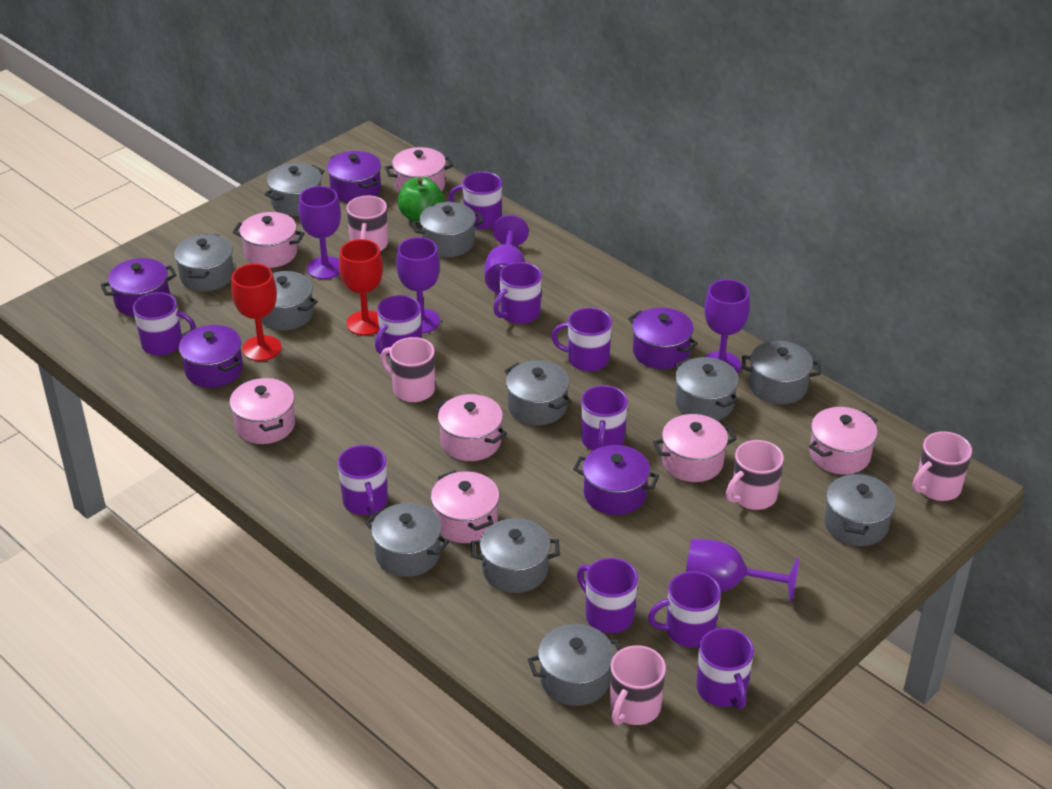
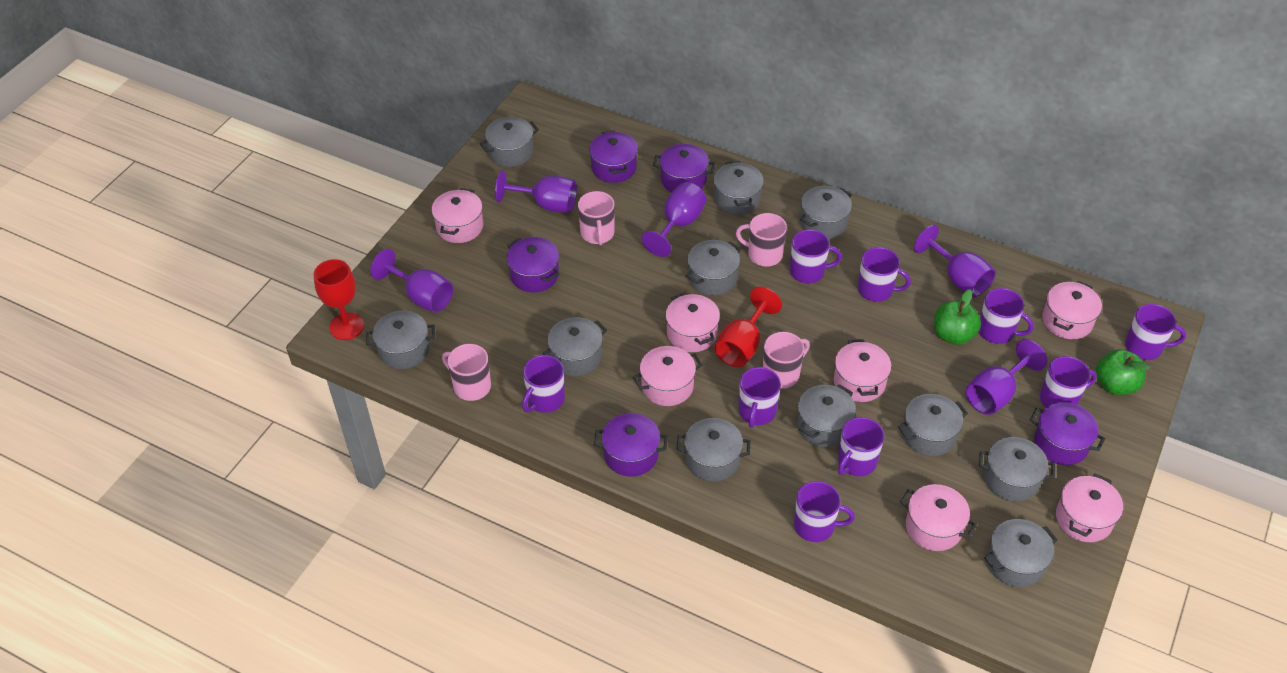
green apple: 1 -> 2
pink mug: 5 -> 4
purple mug: 10 -> 9

